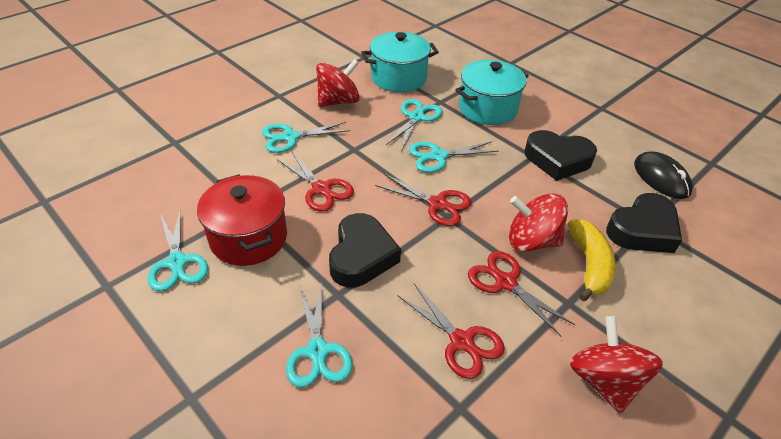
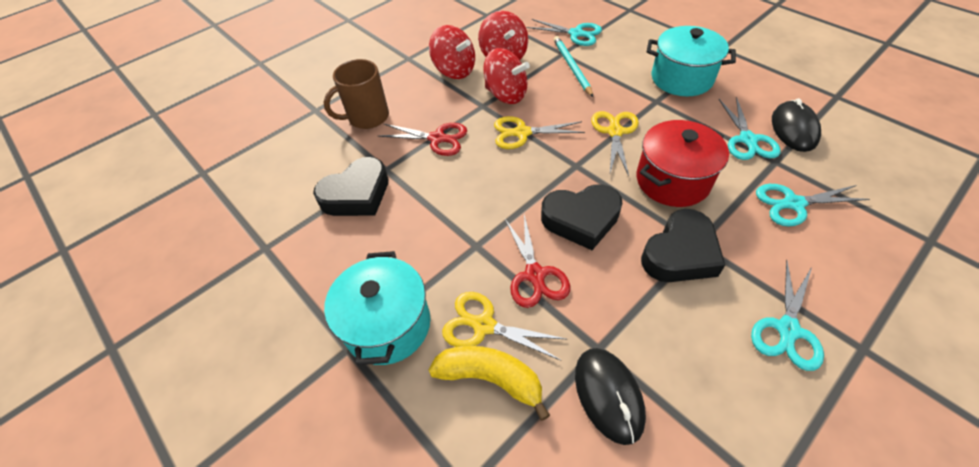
black mouse: 1 -> 2
brown mug: 0 -> 1
red scissors: 4 -> 2
turquoise pencil: 0 -> 1
turquoise scissors: 5 -> 4
yellow scissors: 0 -> 3

